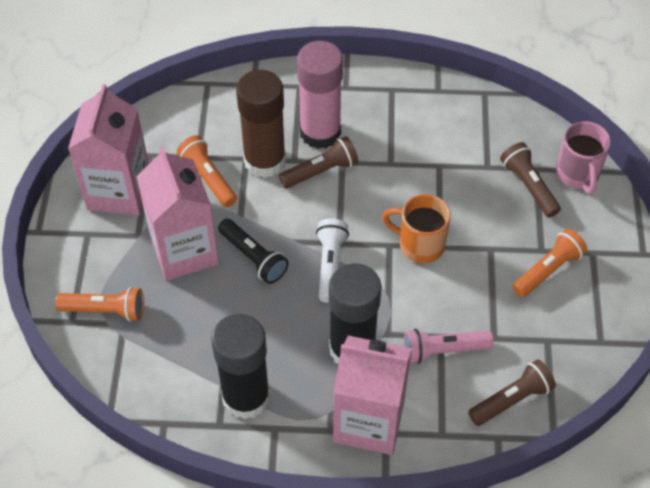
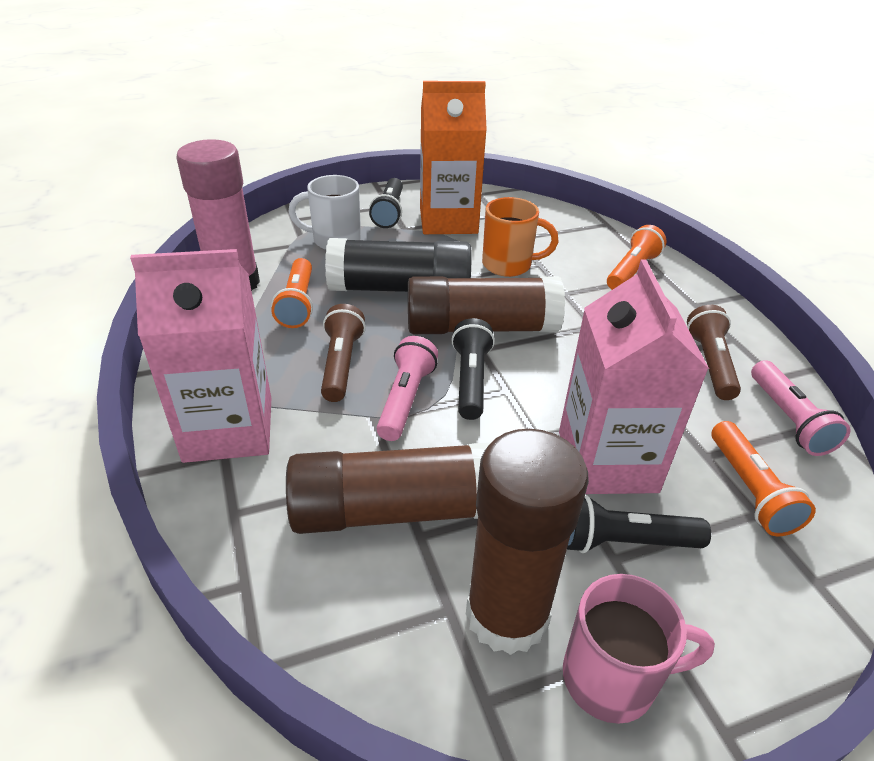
black flashlight: 1 -> 3
black glue stick: 2 -> 1
brown flashlight: 3 -> 2
brown glue stick: 1 -> 3
orange carton: 0 -> 1
pink carton: 3 -> 2
pink flashlight: 1 -> 2
white flashlight: 1 -> 0
white mug: 0 -> 1

